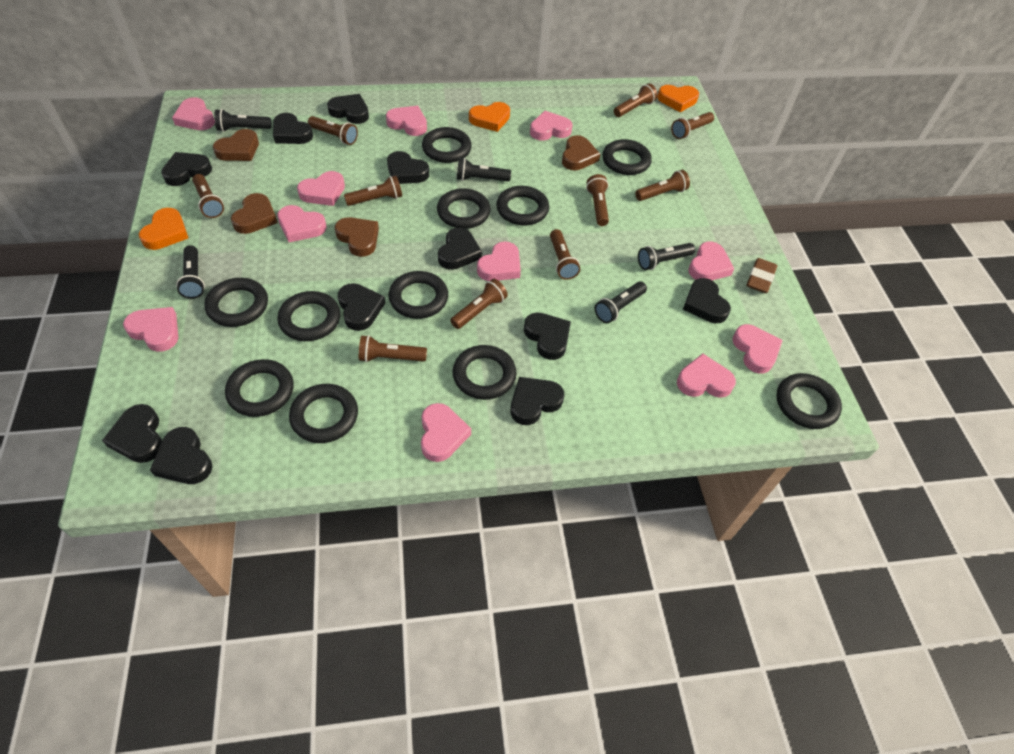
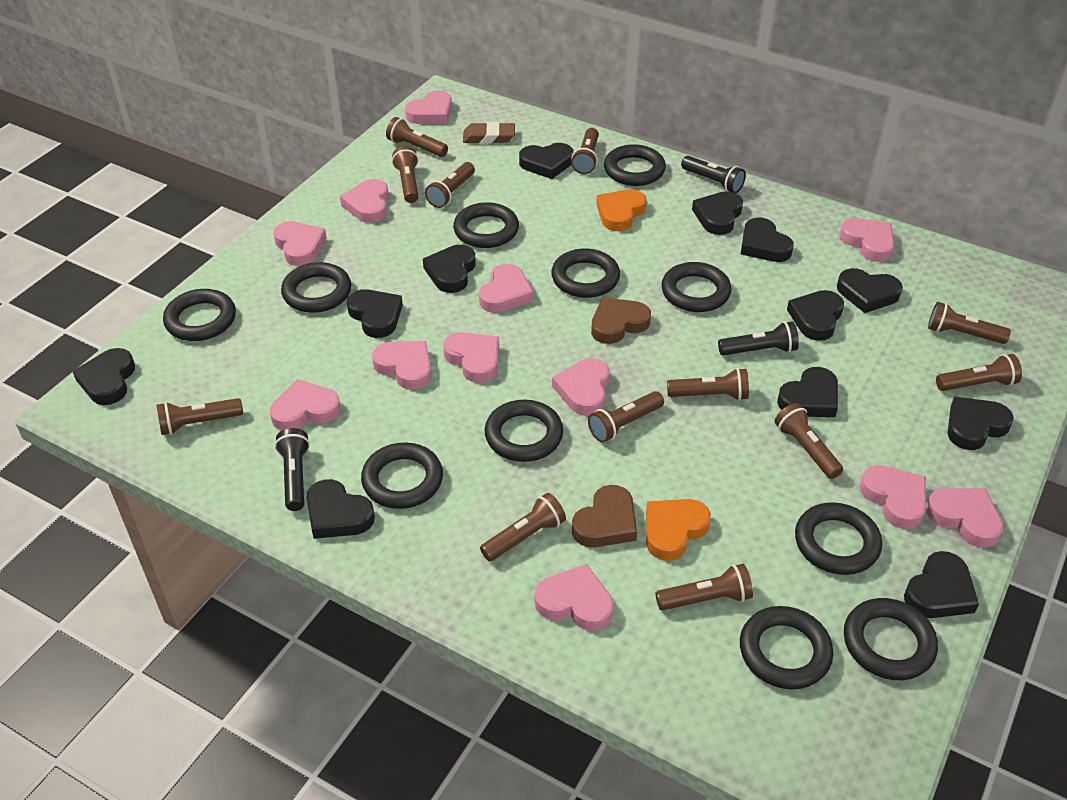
black flashlight: 5 -> 3
black heart: 11 -> 12
brown flashlight: 10 -> 12
brown heart: 4 -> 2
orange heart: 3 -> 2
pink heart: 11 -> 12

